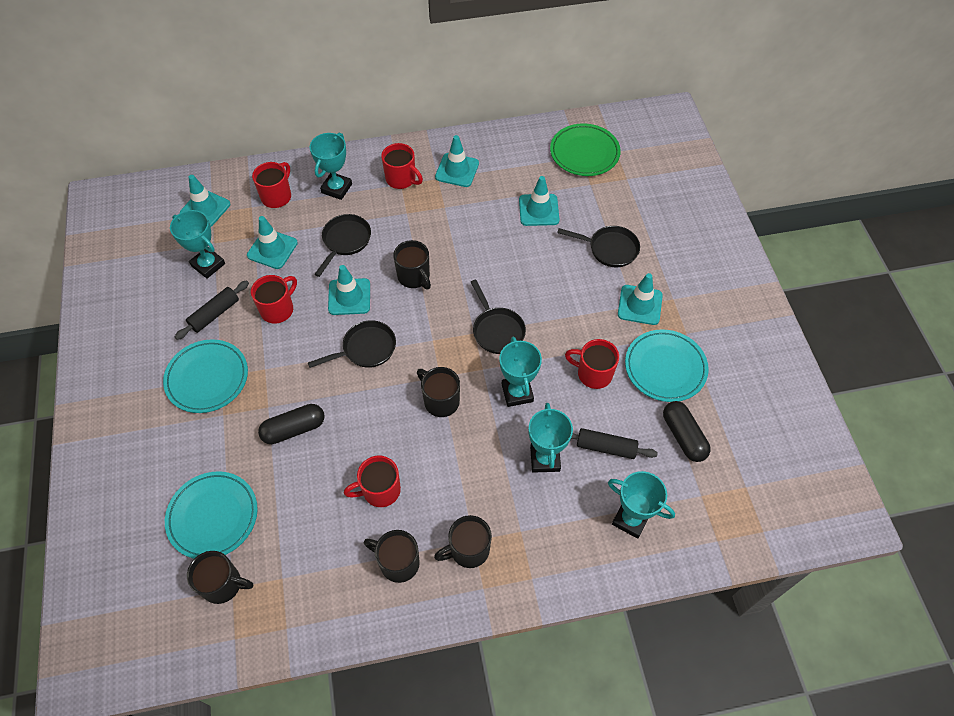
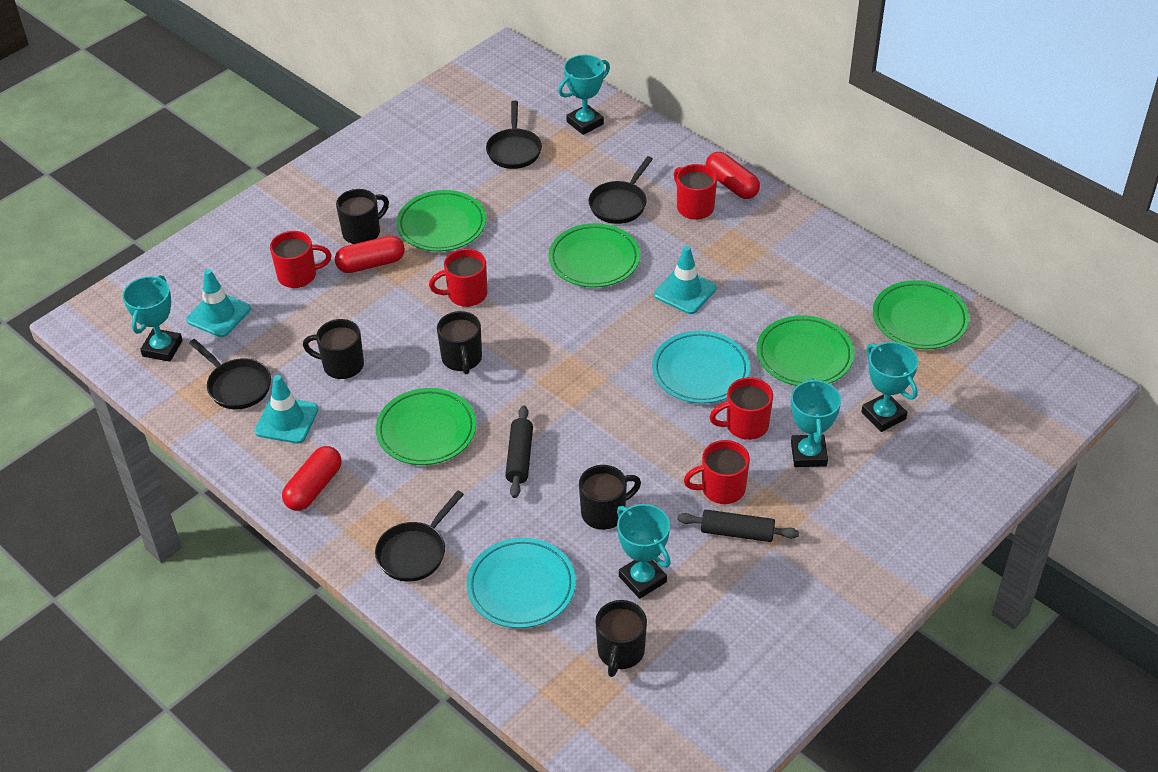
black capsule: 2 -> 0
green plate: 1 -> 5
red capsule: 0 -> 3
turquoise plate: 3 -> 2
turquoise traffic cone: 6 -> 3

